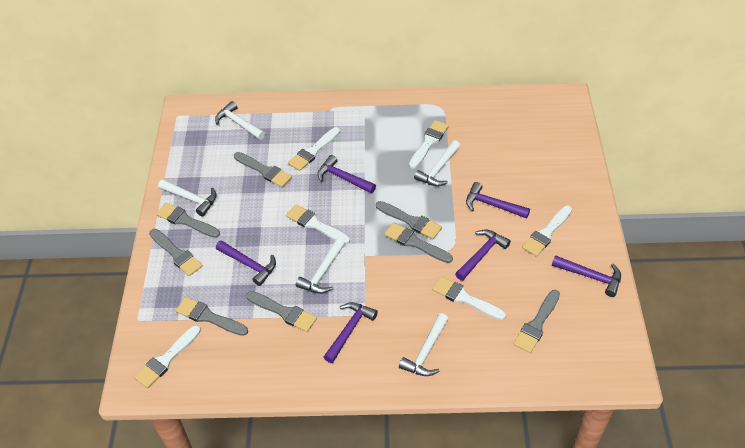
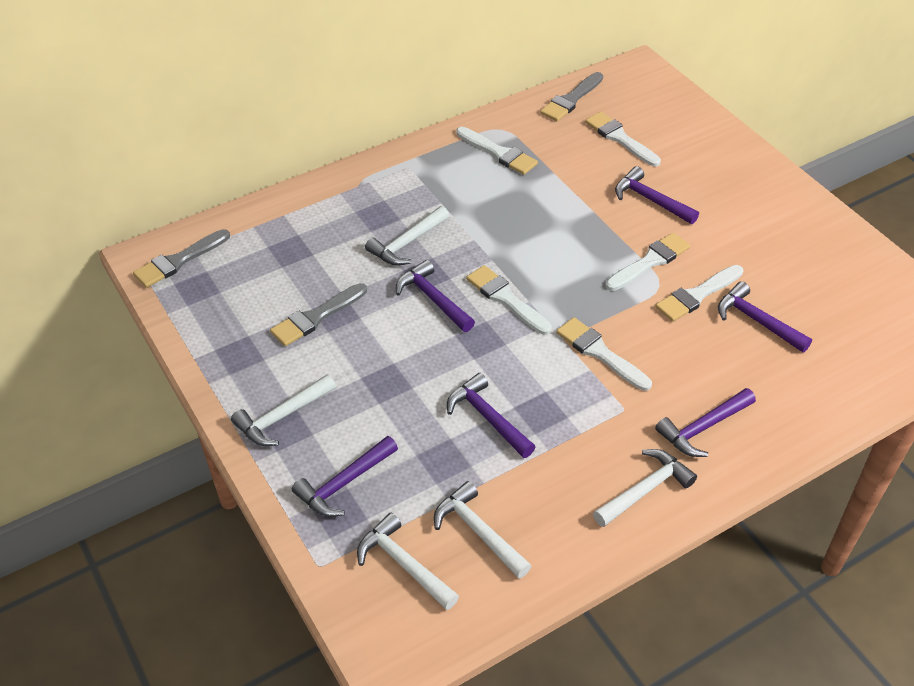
grey brush: 8 -> 3

